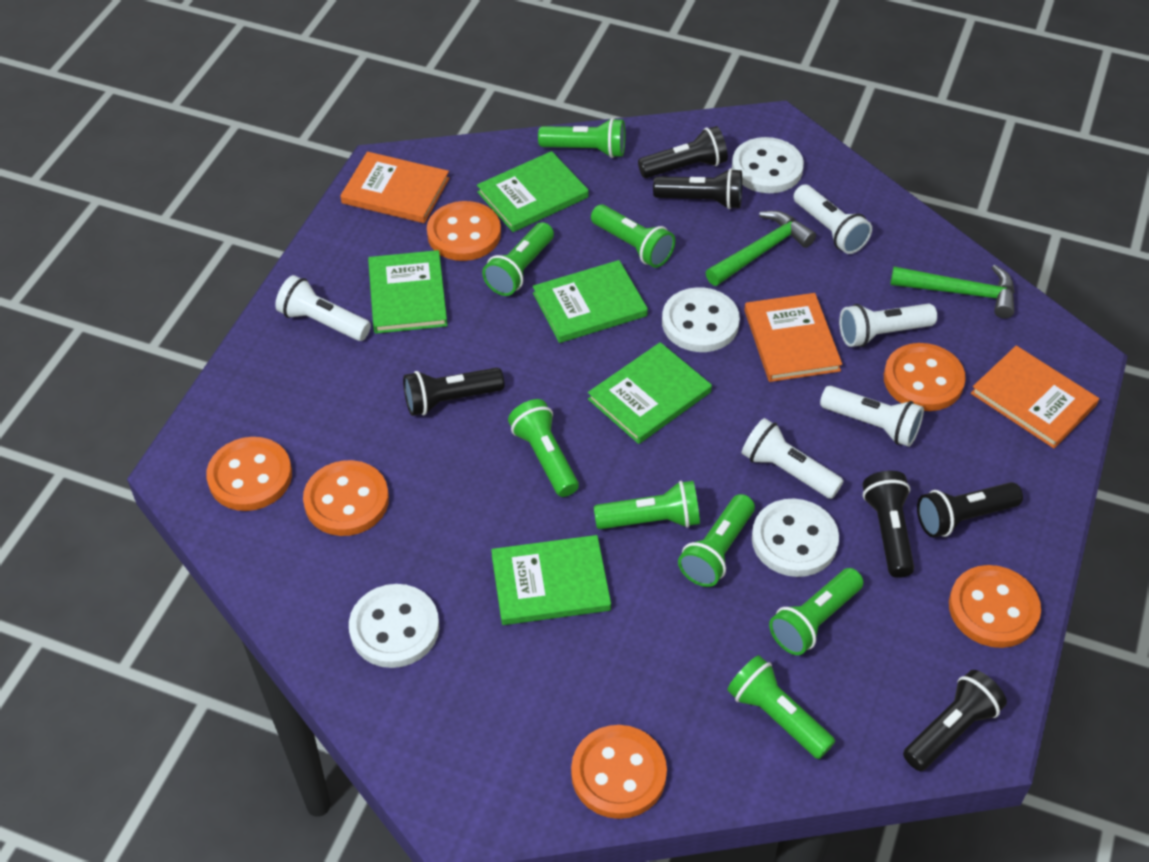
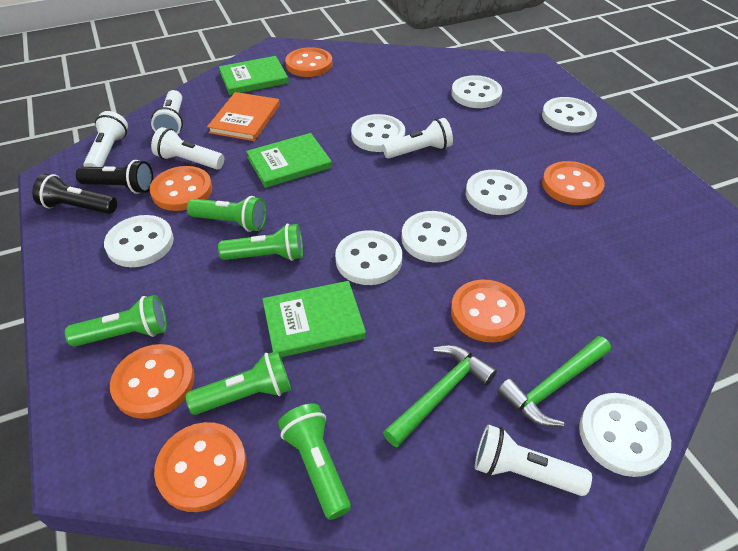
black flashlight: 6 -> 2
green book: 5 -> 3
green flashlight: 8 -> 5
orange book: 3 -> 1
white button: 4 -> 8

